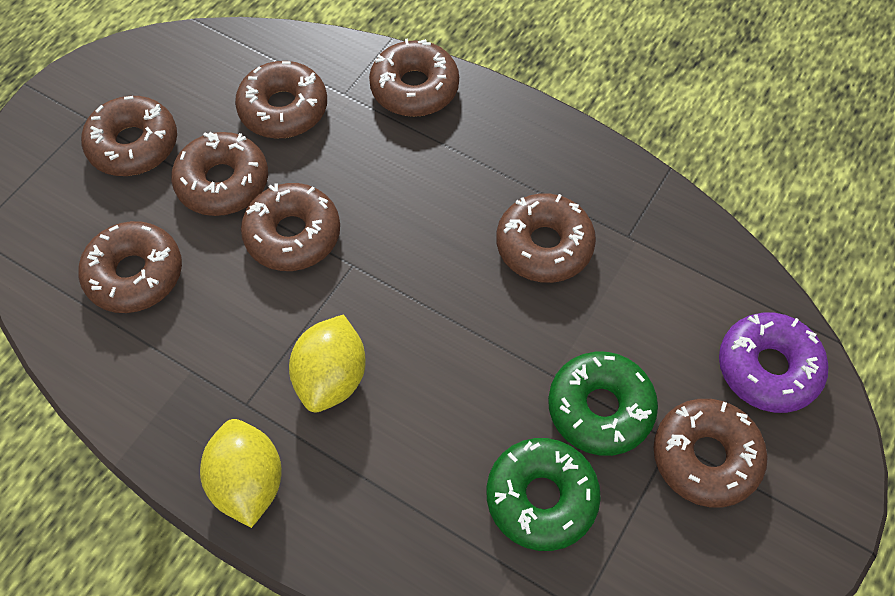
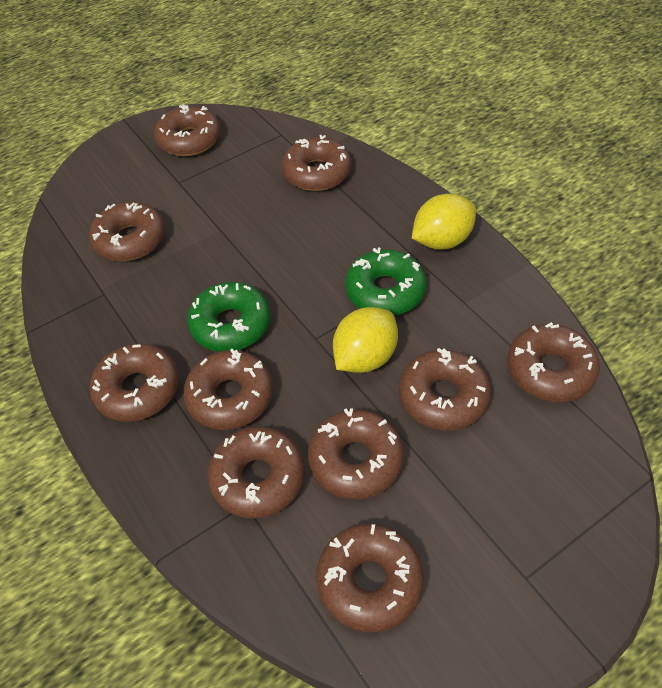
brown donut: 8 -> 10
purple donut: 1 -> 0

